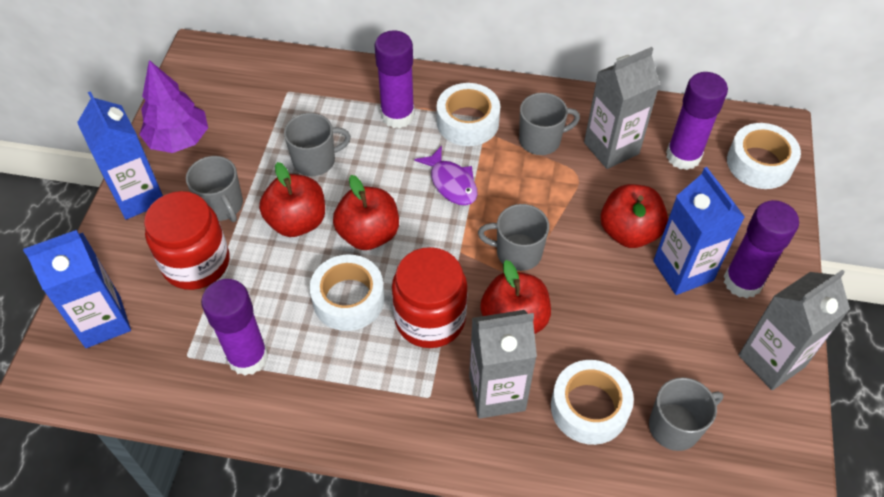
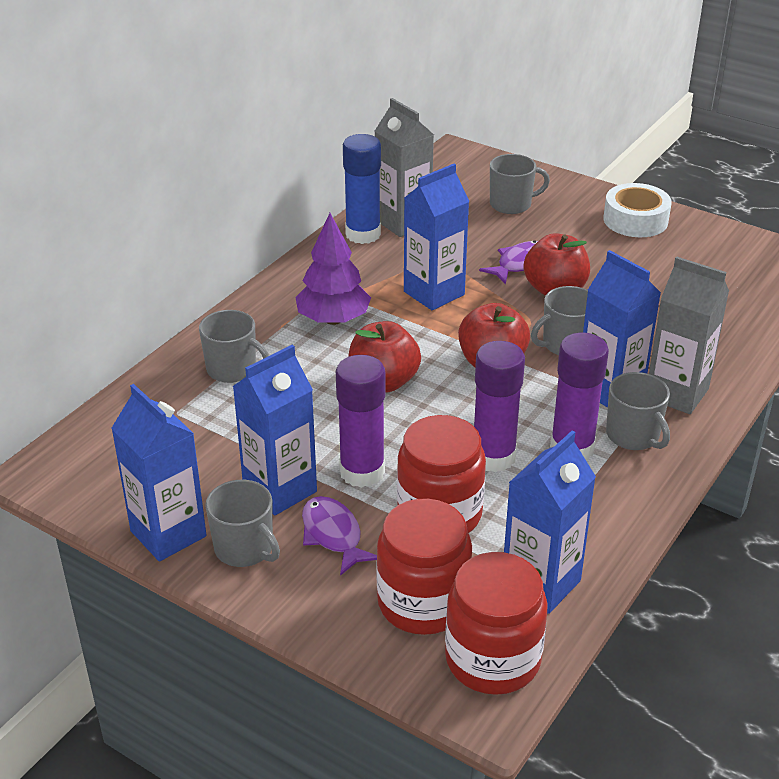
blue carton: 3 -> 5
blue glue stick: 0 -> 1
grey carton: 3 -> 2
purple fish: 1 -> 2
purple glue stick: 4 -> 3
red apple: 4 -> 3
red jar: 2 -> 3
white tape: 4 -> 1

